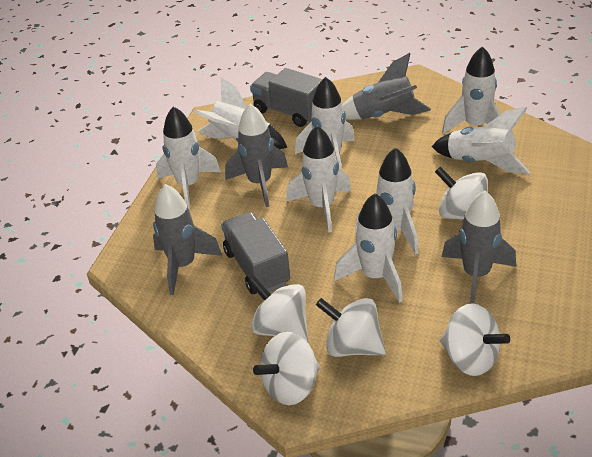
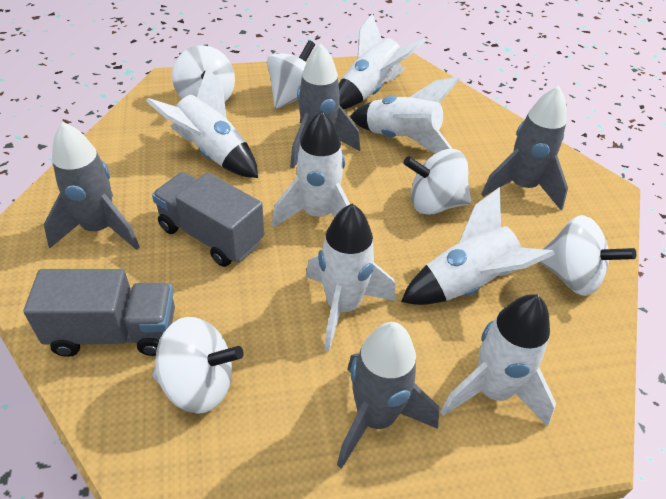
white rocket: 8 -> 7

